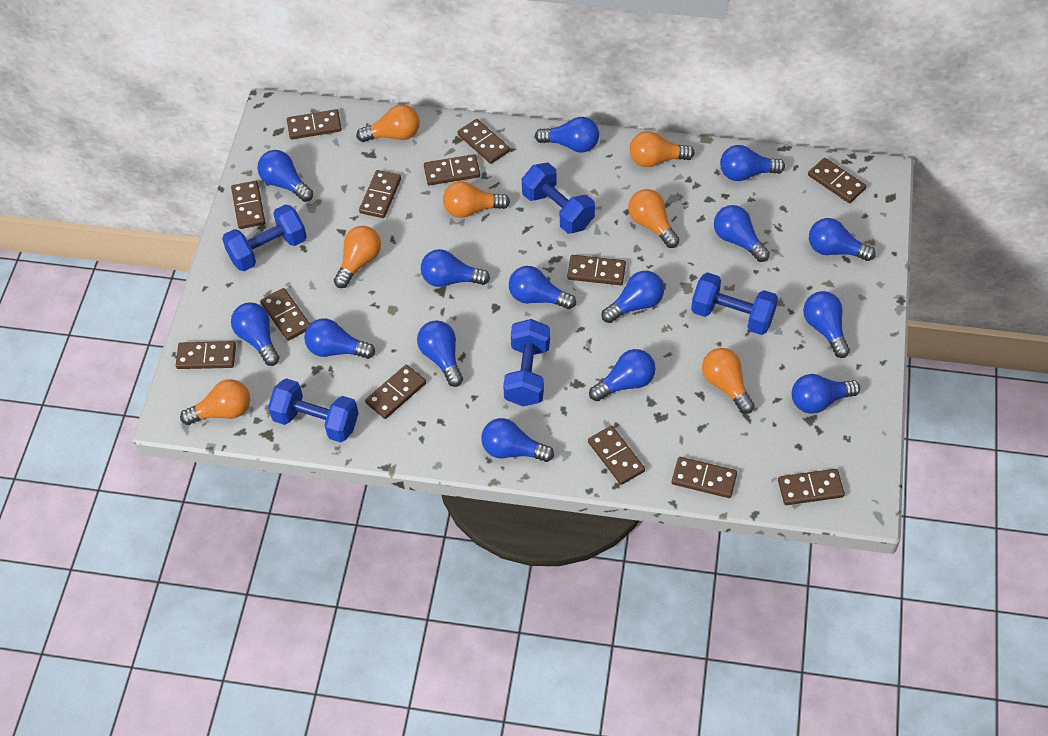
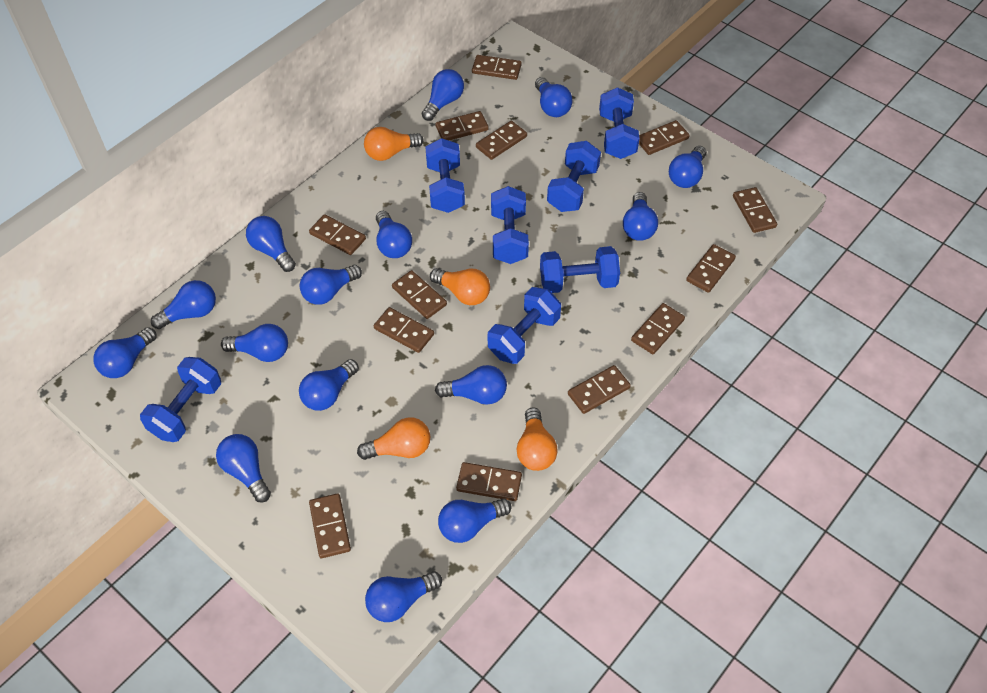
blue dumbbell: 5 -> 7
orange light bulb: 7 -> 4

